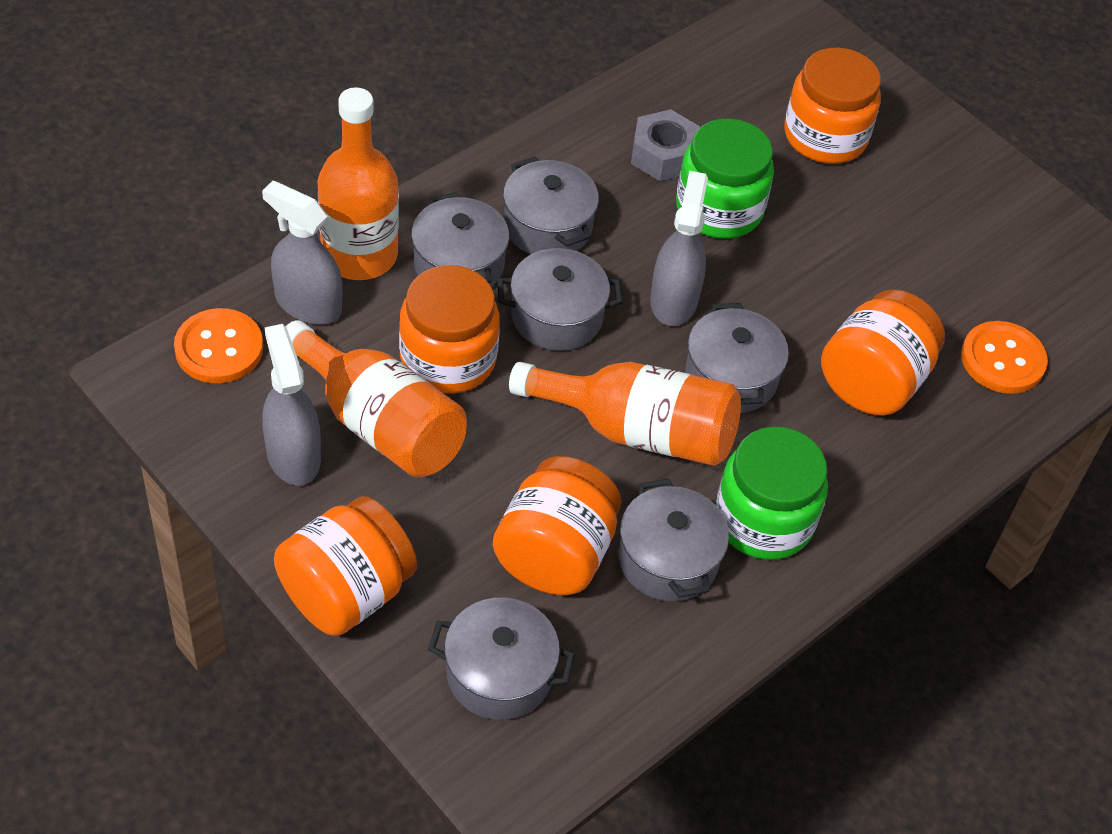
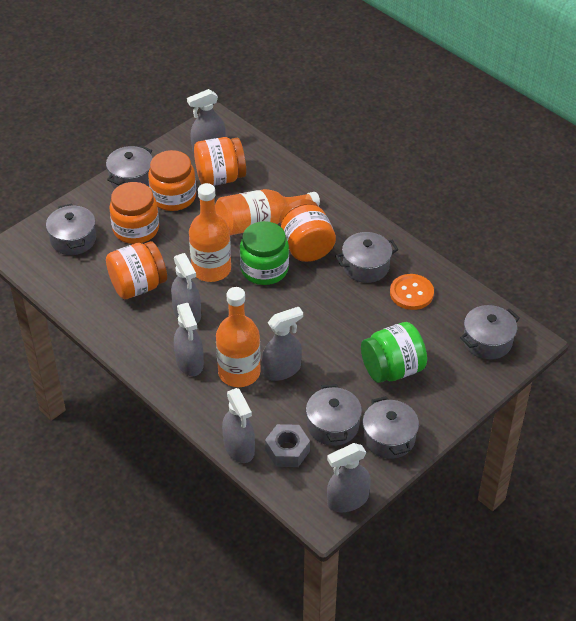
grey spray bottle: 3 -> 6
orange button: 2 -> 1

